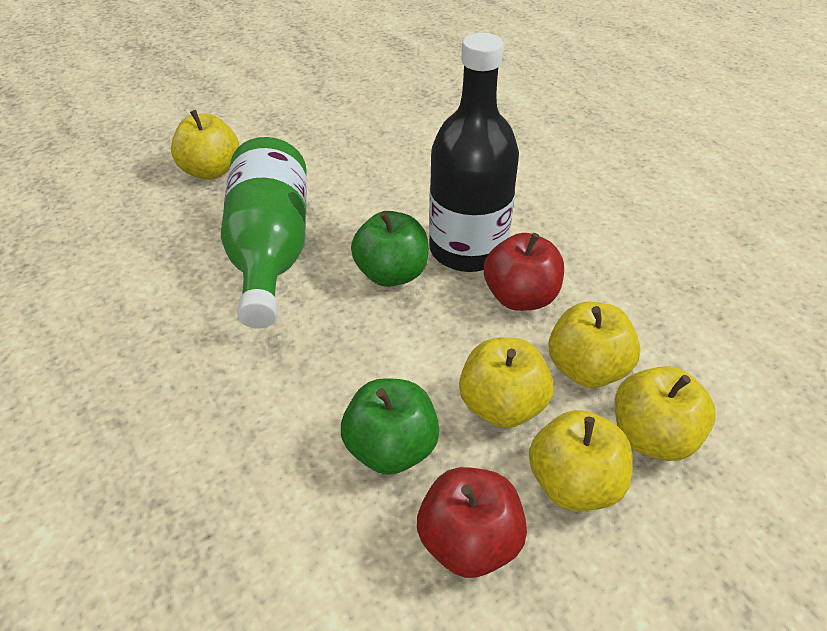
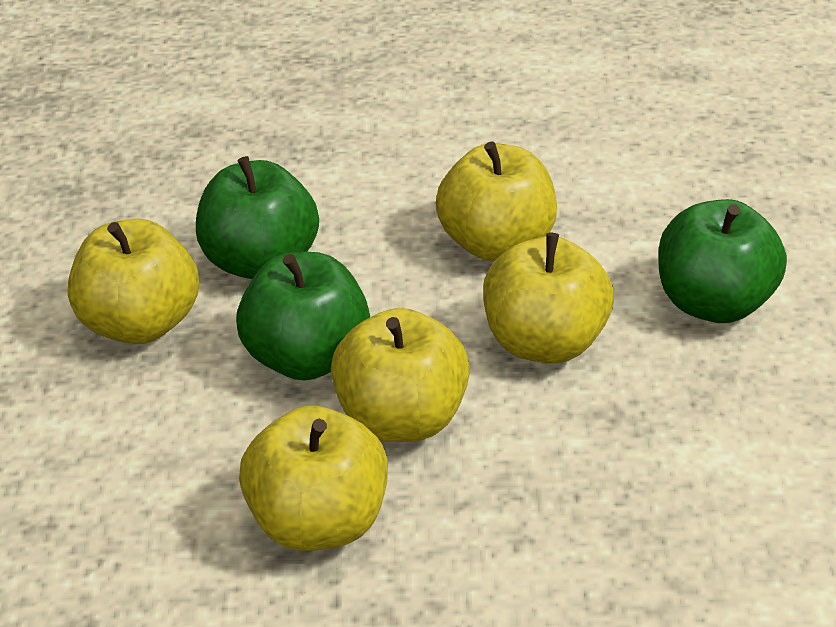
black bottle: 1 -> 0
green apple: 2 -> 3
green bottle: 1 -> 0
red apple: 2 -> 0

